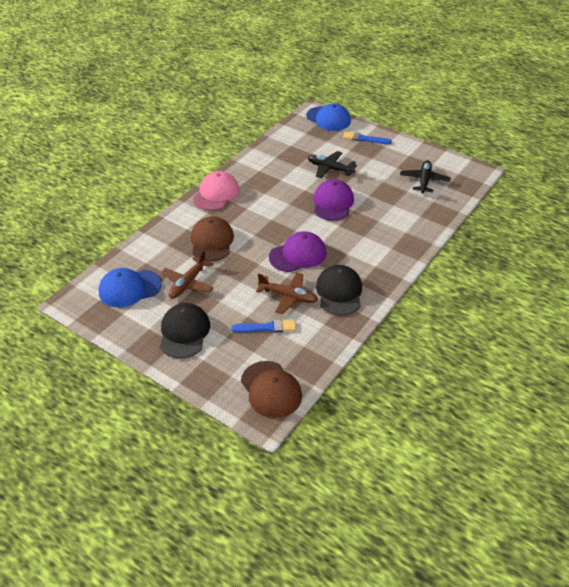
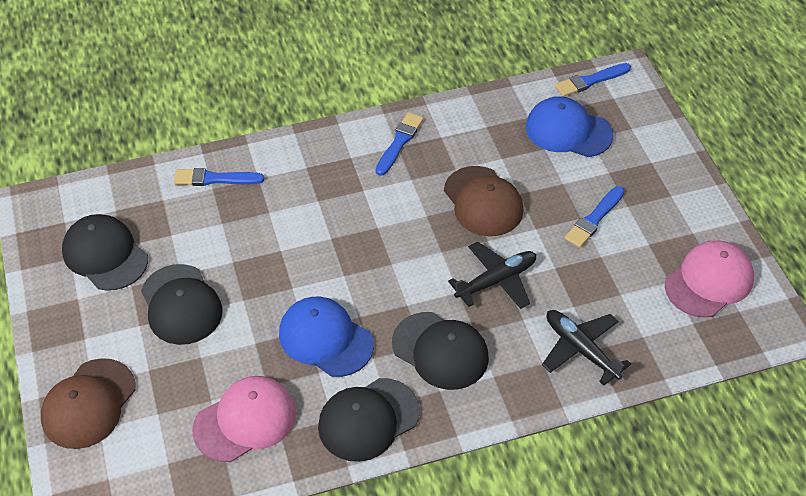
black cap: 2 -> 4
blue brush: 2 -> 4
brown plane: 2 -> 0
pink cap: 1 -> 2
purple cap: 2 -> 0

